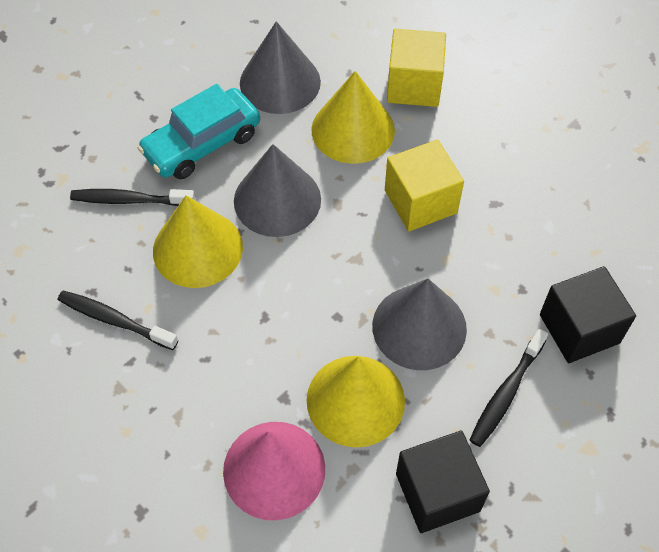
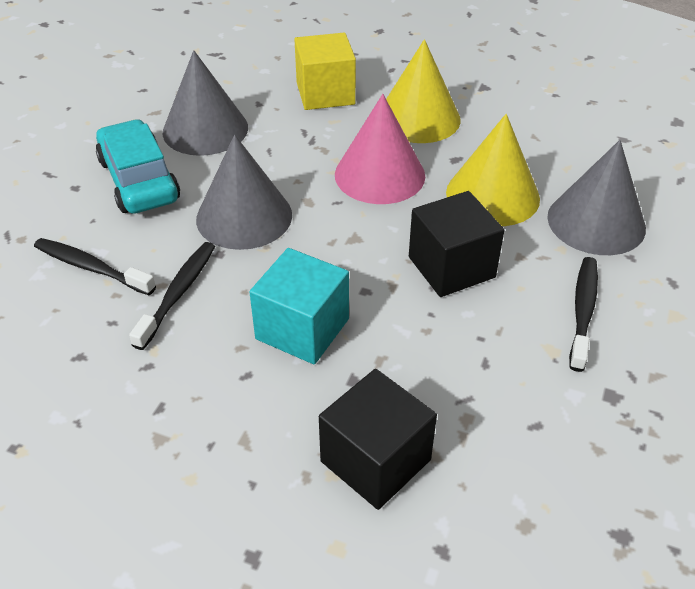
turquoise cube: 0 -> 1
yellow cone: 3 -> 2
yellow cube: 2 -> 1

